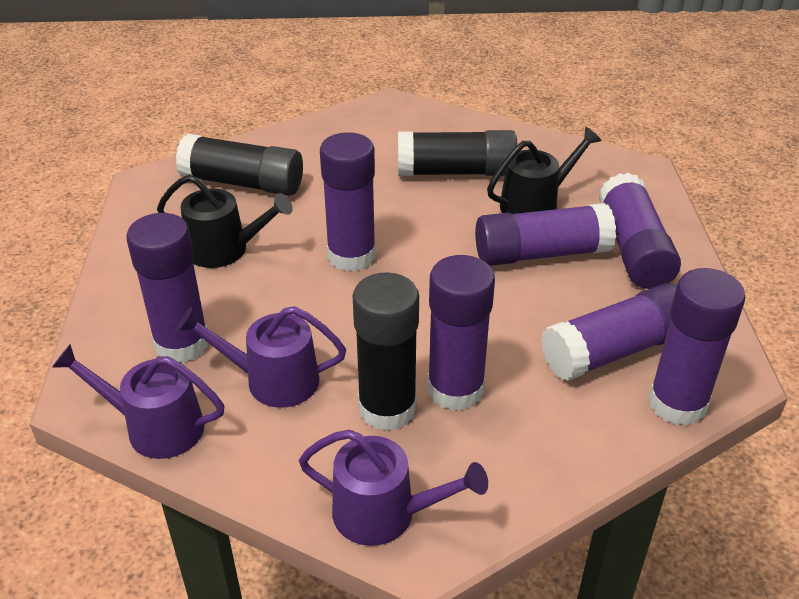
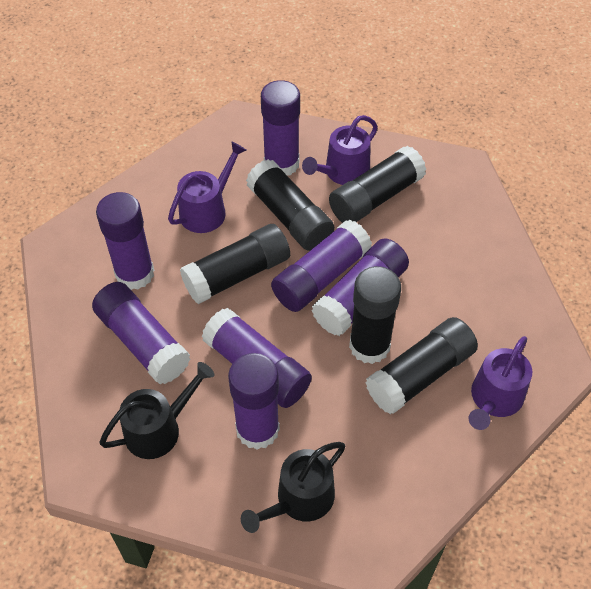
black glue stick: 3 -> 5

